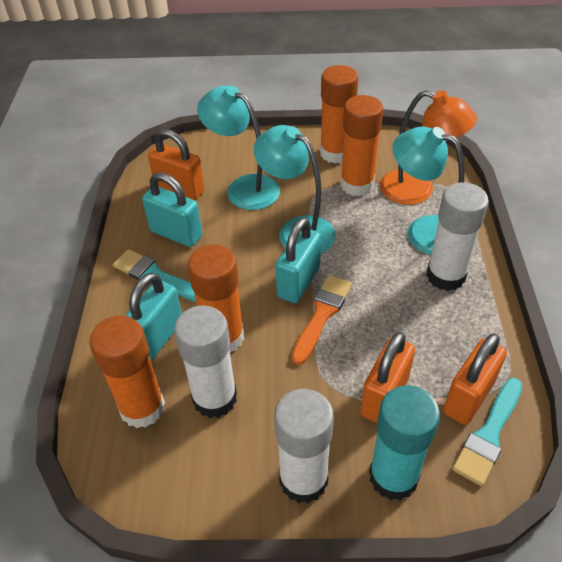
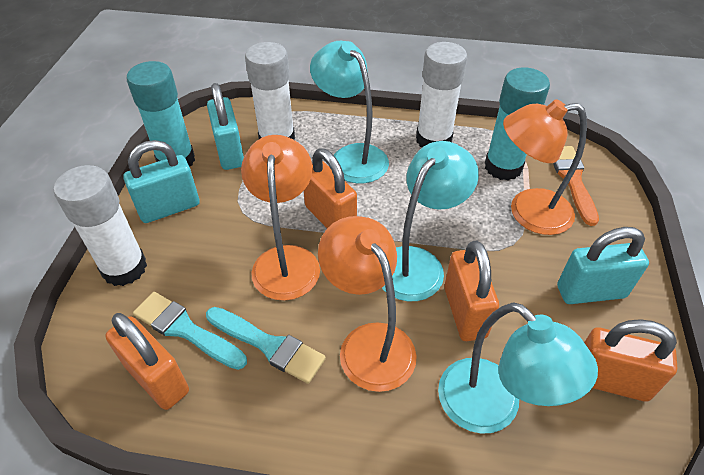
orange glue stick: 4 -> 0
orange lamp: 1 -> 3
orange padlock: 3 -> 4
turquoise glue stick: 1 -> 2

